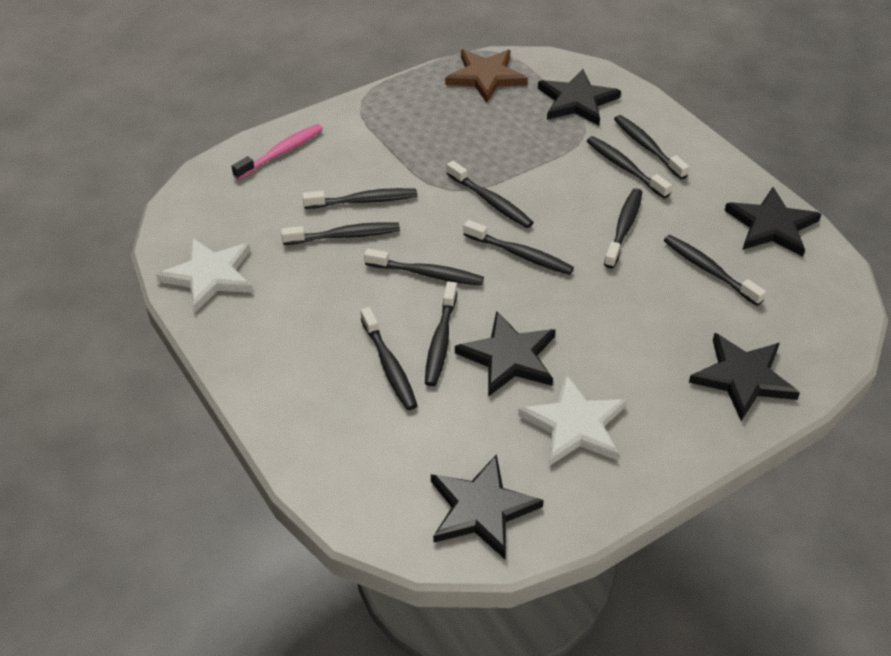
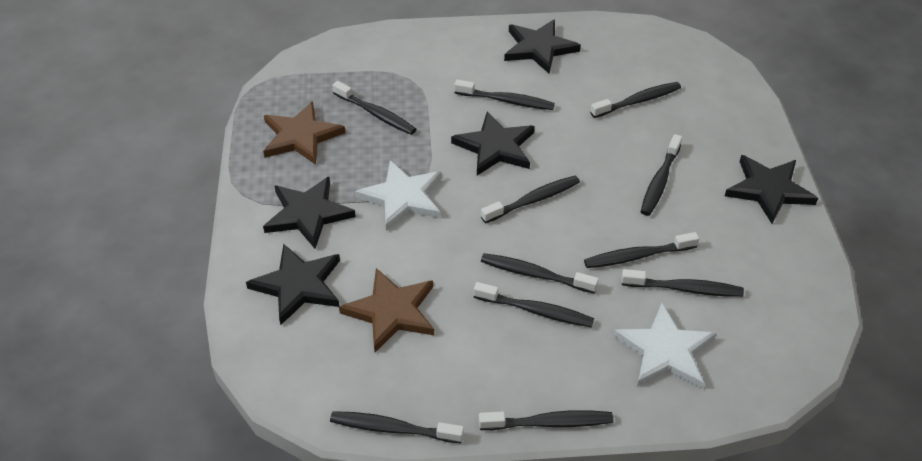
brown star: 1 -> 2
pink toothbrush: 1 -> 0

